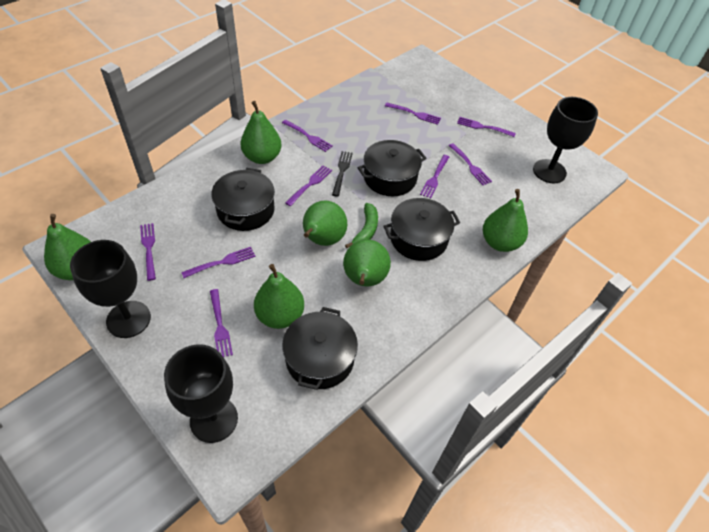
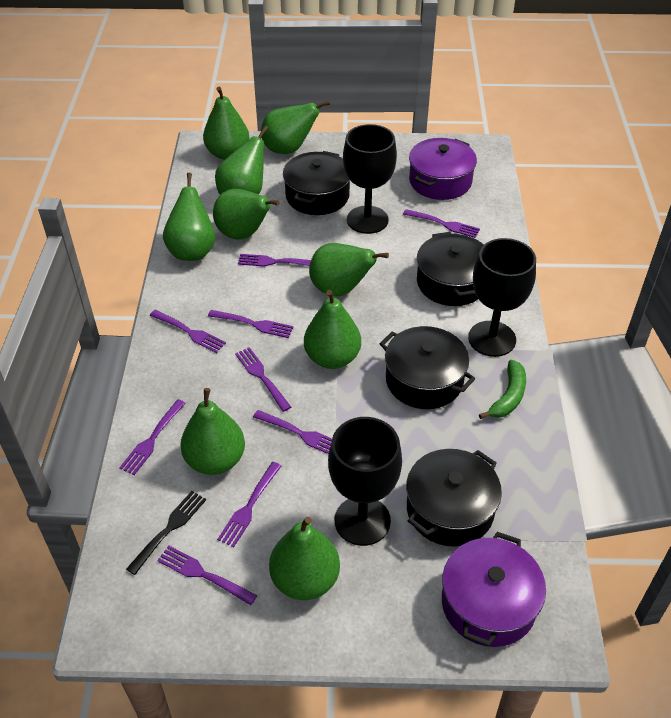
green pear: 6 -> 9
purple pot: 0 -> 2

